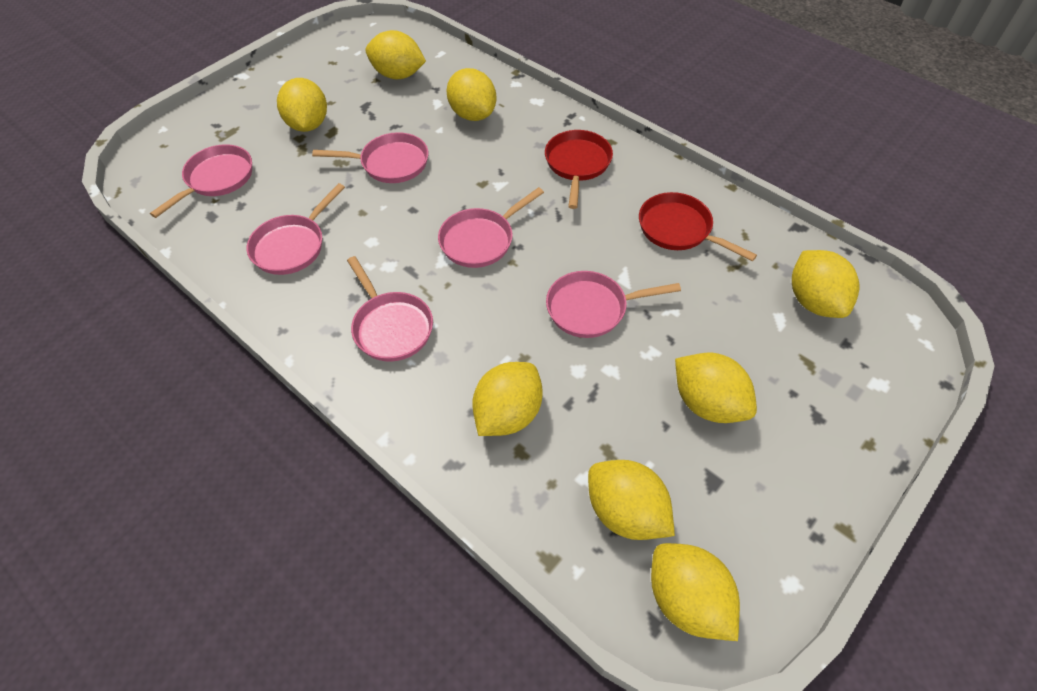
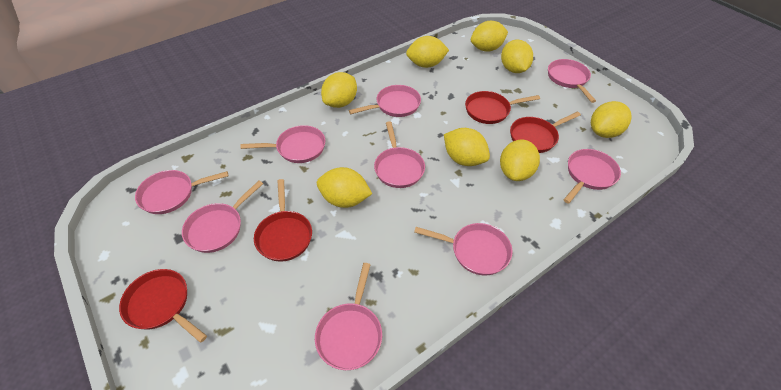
pink pan: 6 -> 9
red pan: 2 -> 4

